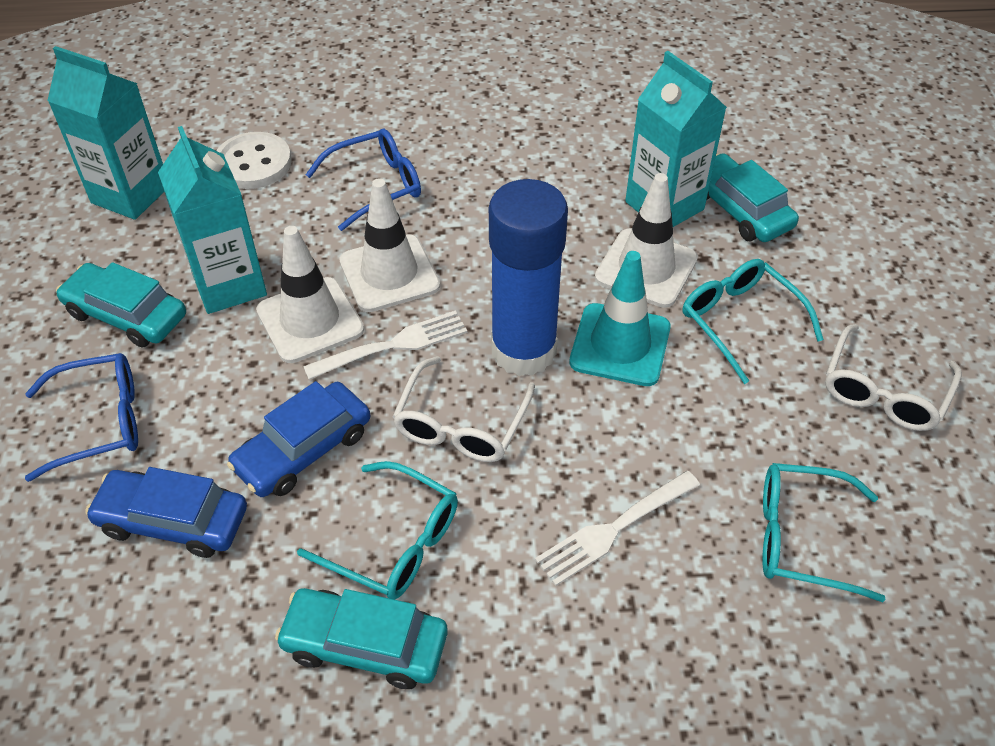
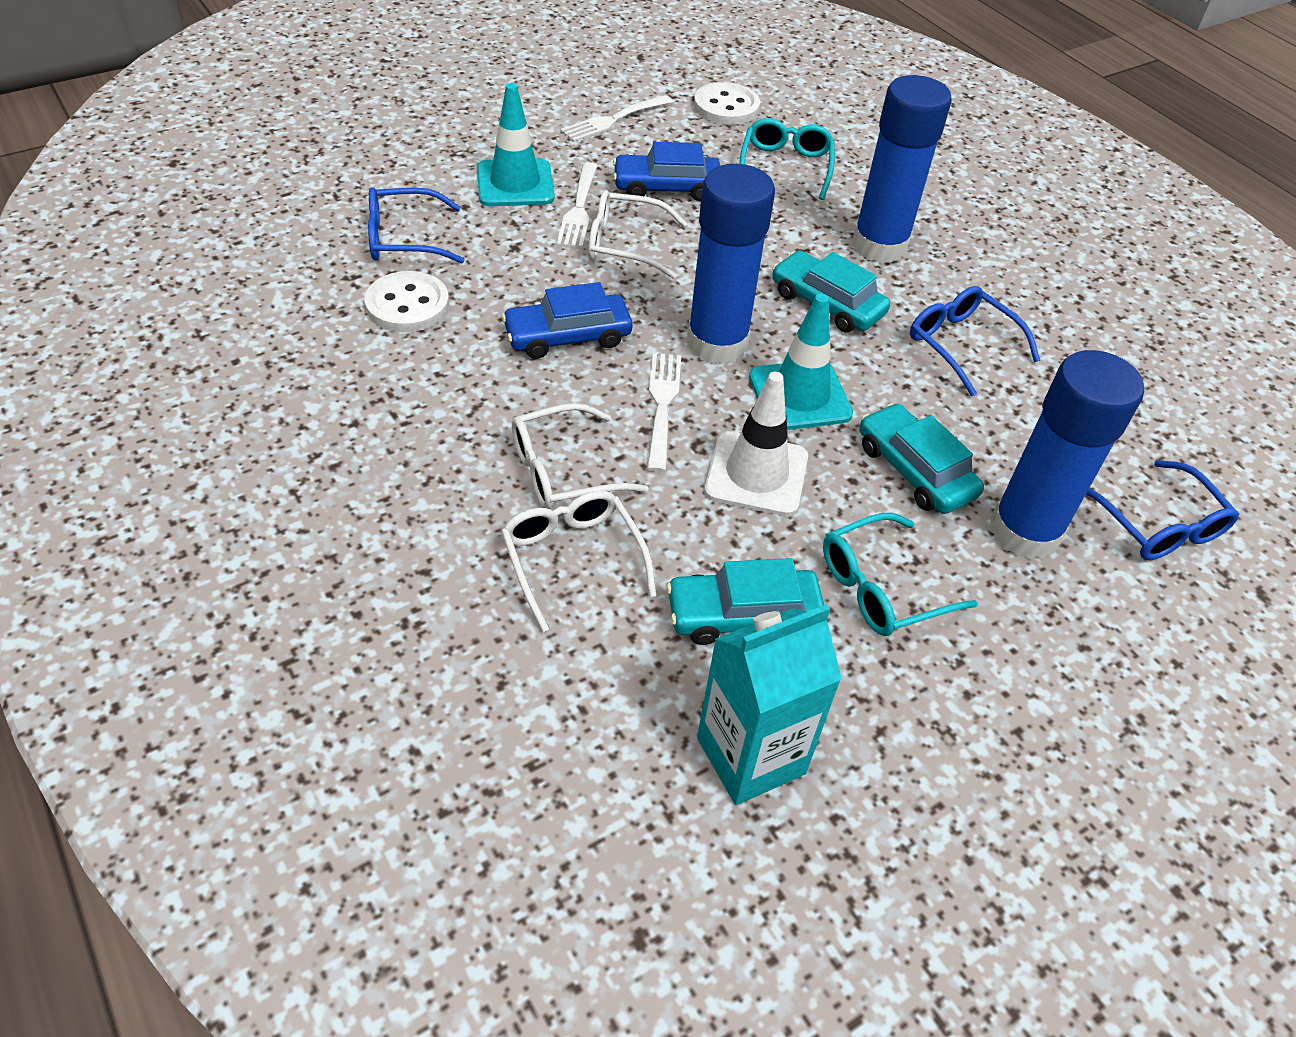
blue glasses: 2 -> 3
blue glue stick: 1 -> 3
turquoise carton: 3 -> 1
turquoise glasses: 3 -> 2
turquoise traffic cone: 1 -> 2
white button: 1 -> 2
white fork: 2 -> 3
white glasses: 2 -> 3
white traffic cone: 3 -> 1

